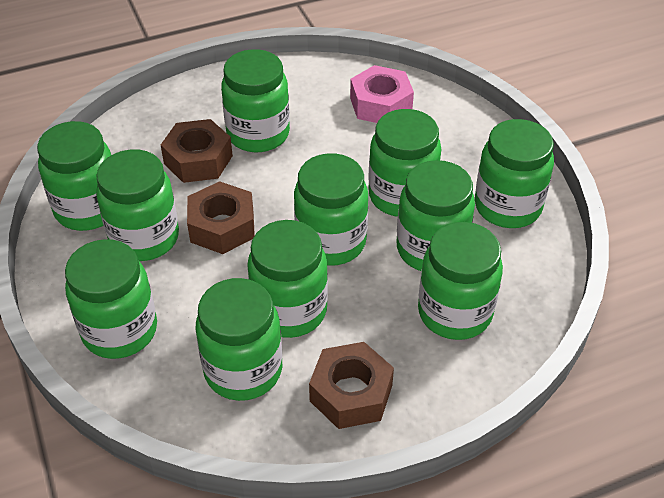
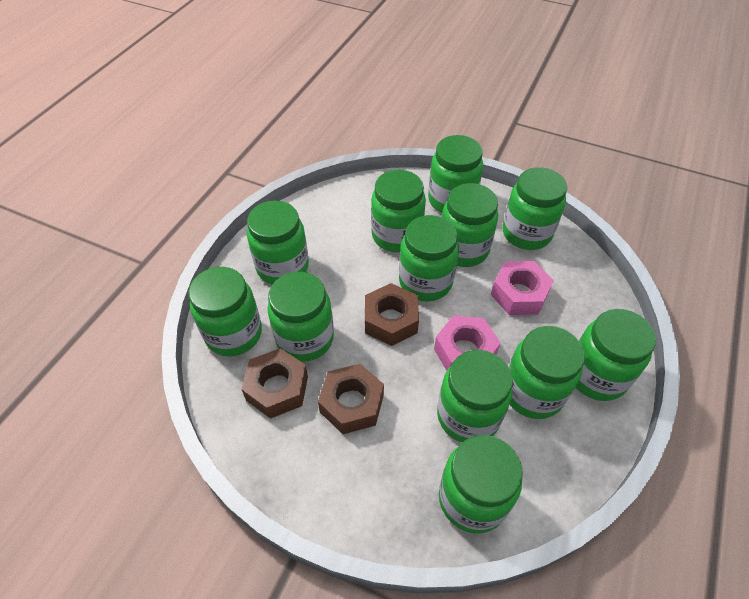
green jar: 11 -> 12
pink nut: 1 -> 2

